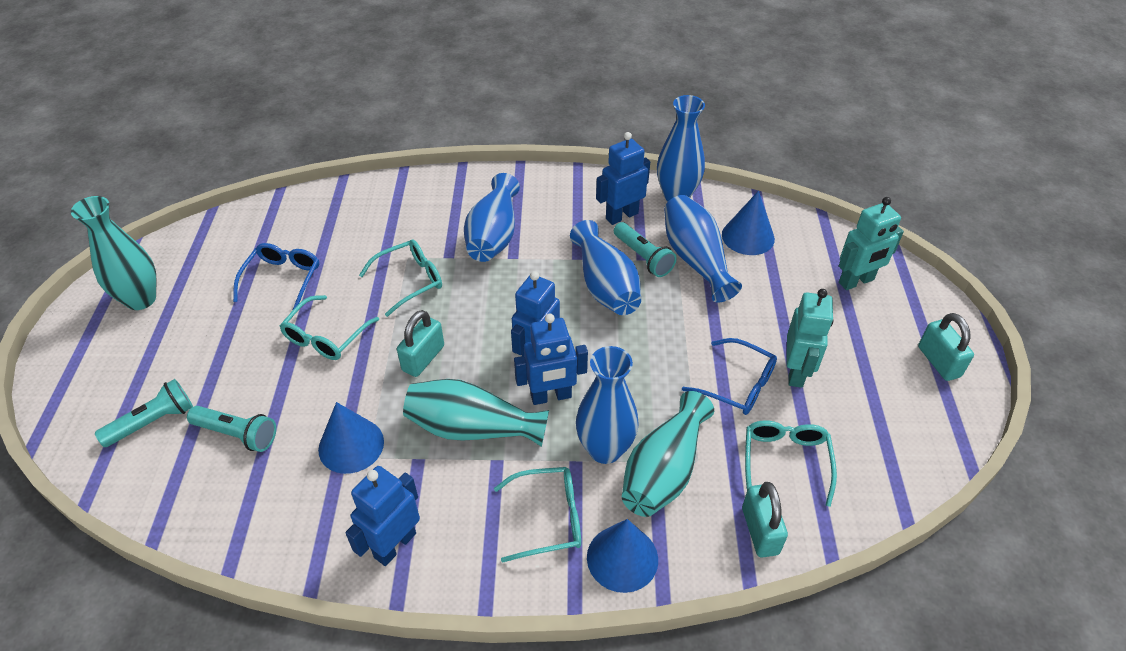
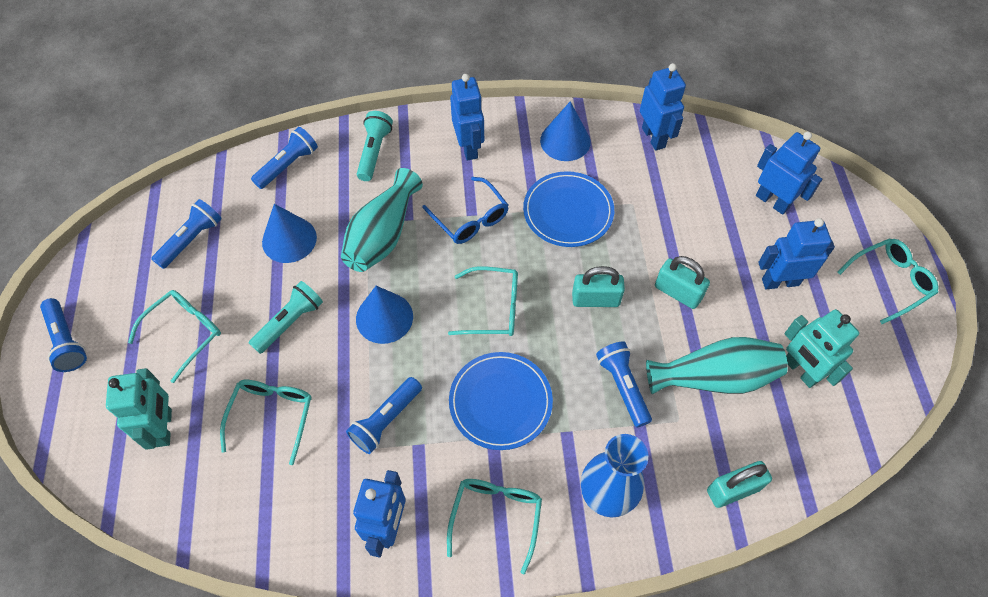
blue flashlight: 0 -> 5
blue glasses: 2 -> 1
blue plate: 0 -> 2
blue robot: 4 -> 5
blue vase: 5 -> 1
turquoise flashlight: 3 -> 2
turquoise glasses: 4 -> 5
turquoise vase: 3 -> 2

